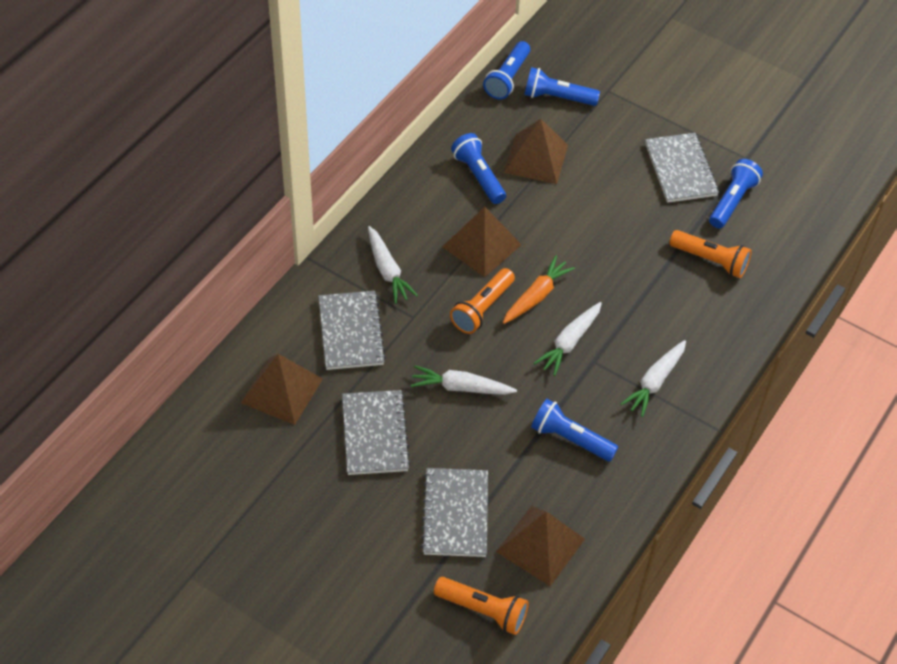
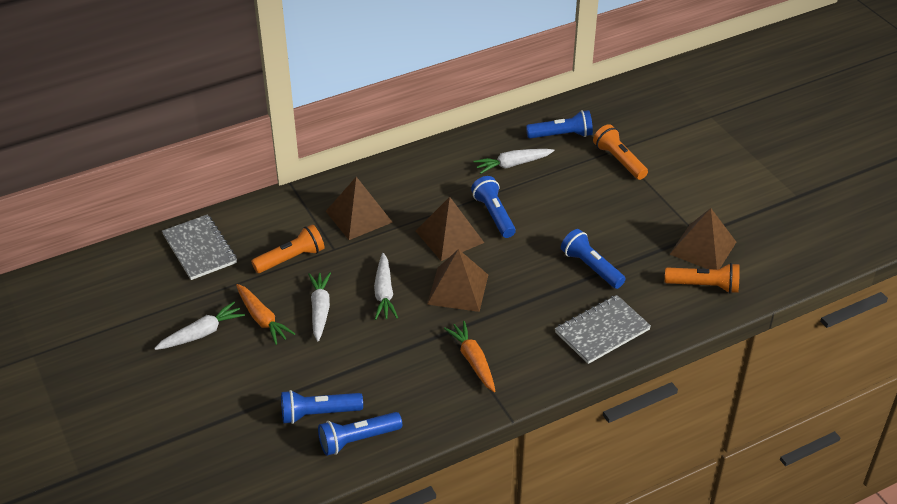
grey notebook: 4 -> 2
orange carrot: 1 -> 2

